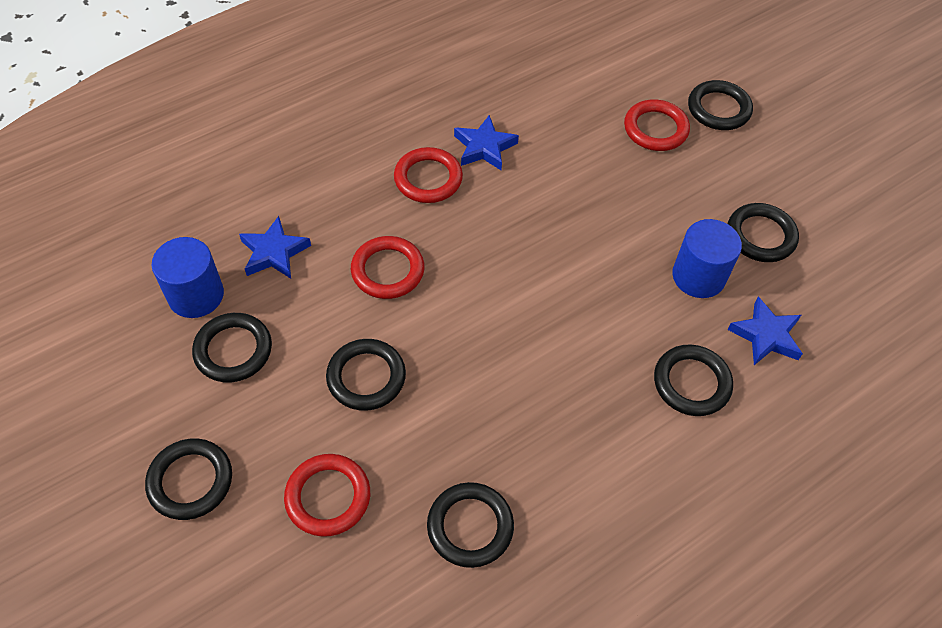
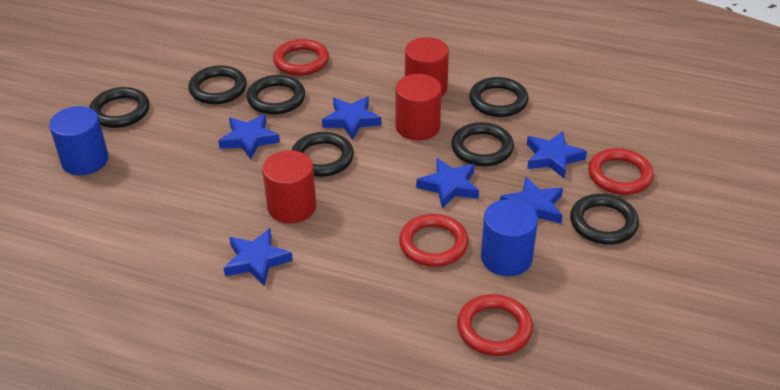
blue star: 3 -> 6
red cylinder: 0 -> 3

